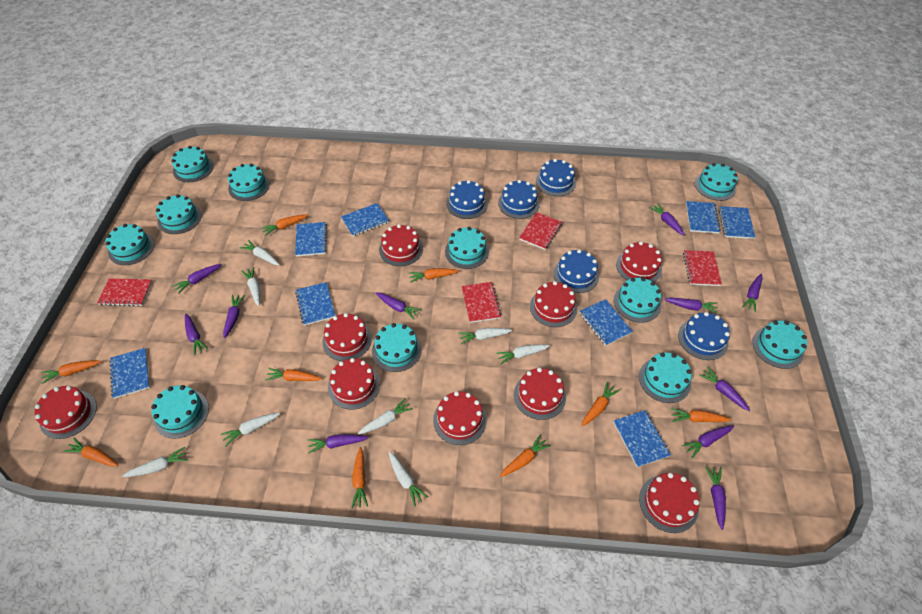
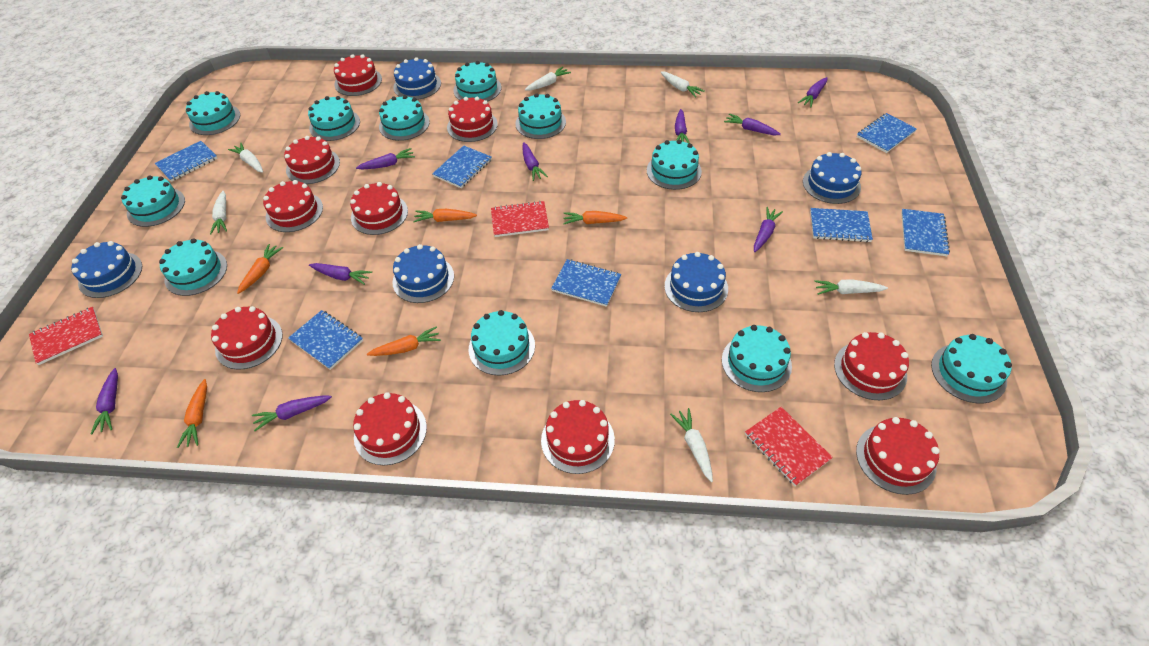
blue notebook: 8 -> 7
orange carrot: 9 -> 5
purple carrot: 11 -> 9
red cake: 9 -> 10
red notebook: 4 -> 3
white carrot: 8 -> 6

